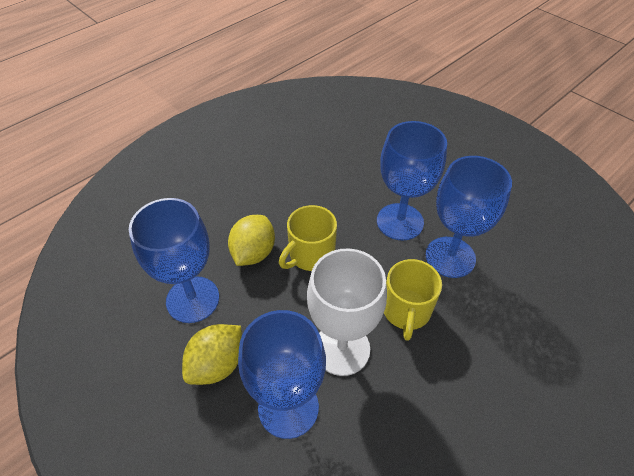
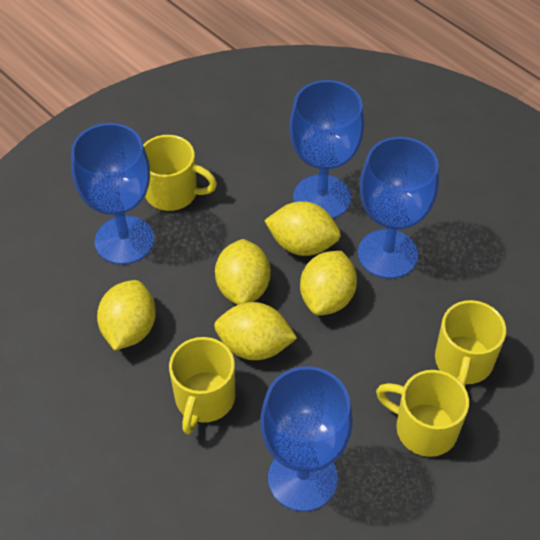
white goblet: 1 -> 0
yellow lemon: 2 -> 5
yellow mug: 2 -> 4

